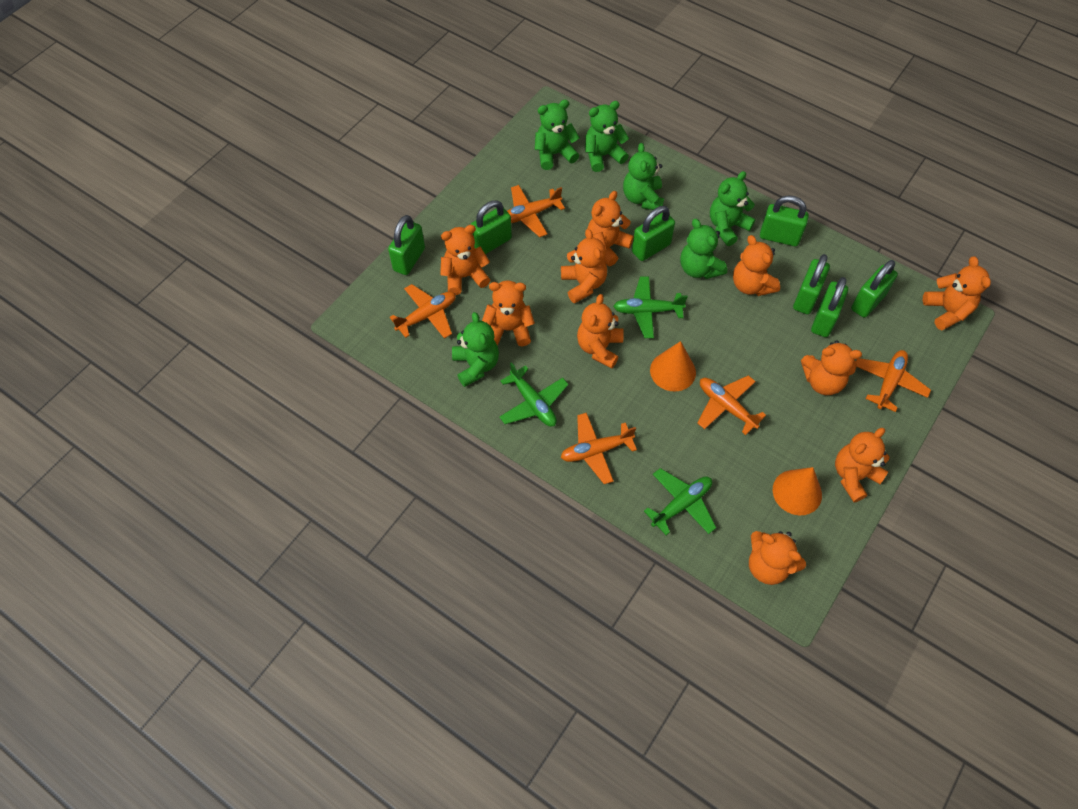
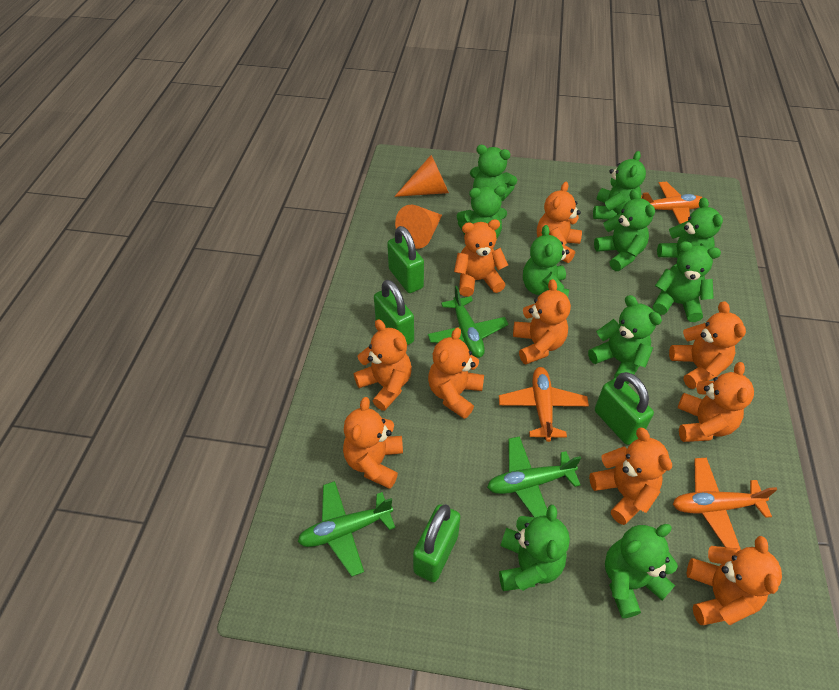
green padlock: 7 -> 4
green teddy bear: 6 -> 10
orange plane: 5 -> 3

